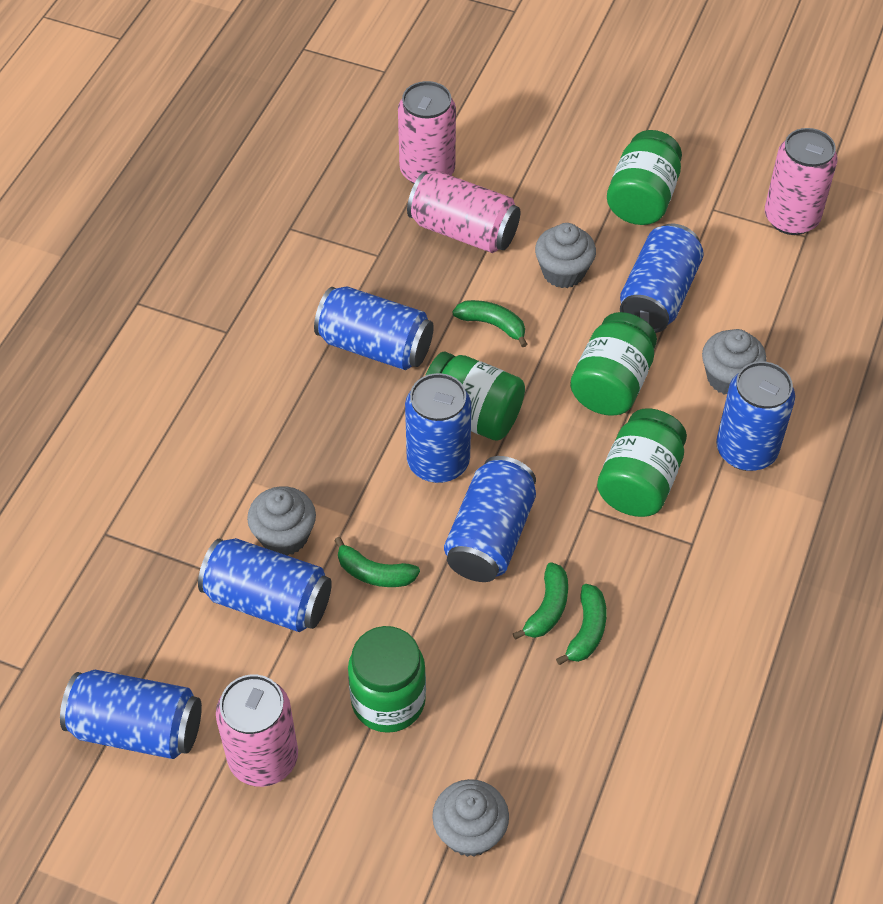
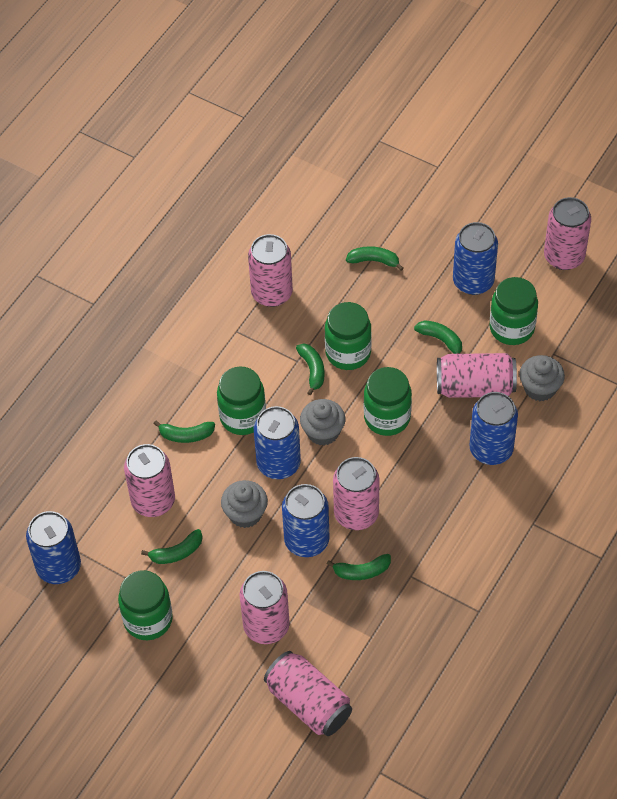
blue can: 7 -> 5
green banana: 4 -> 6
grey cupcake: 4 -> 3
pink can: 4 -> 7

